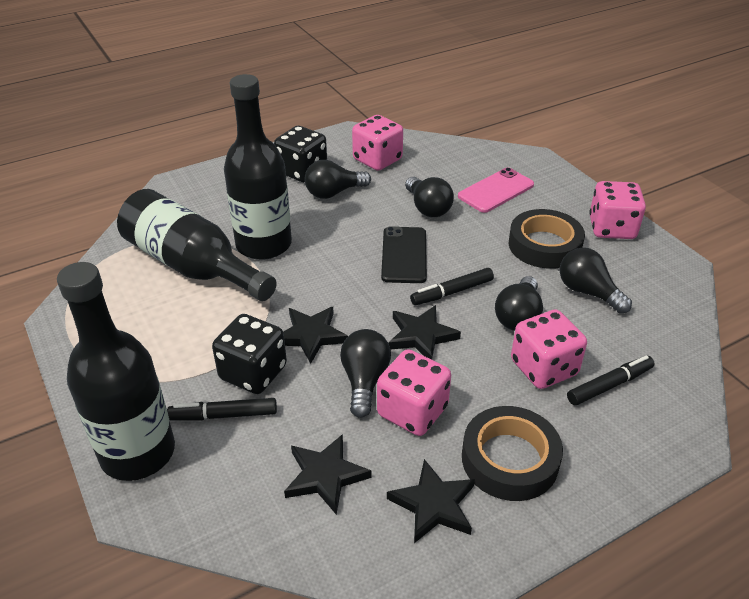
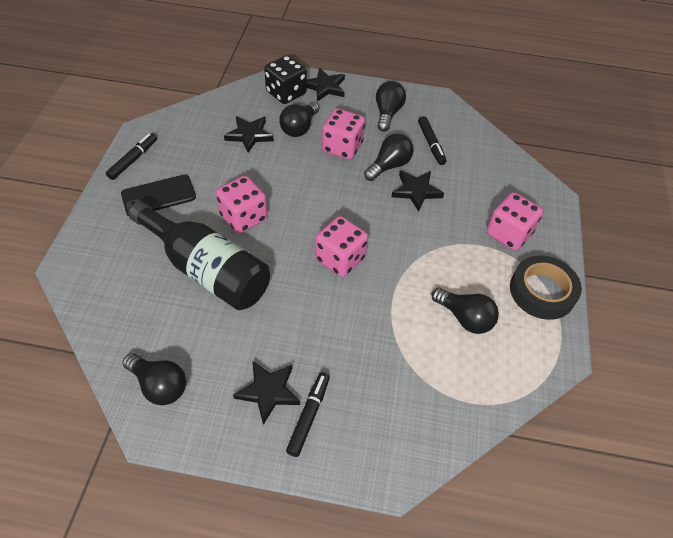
black bottle: 3 -> 1
black dice: 2 -> 1
black tape: 2 -> 1
pink phone: 1 -> 0

